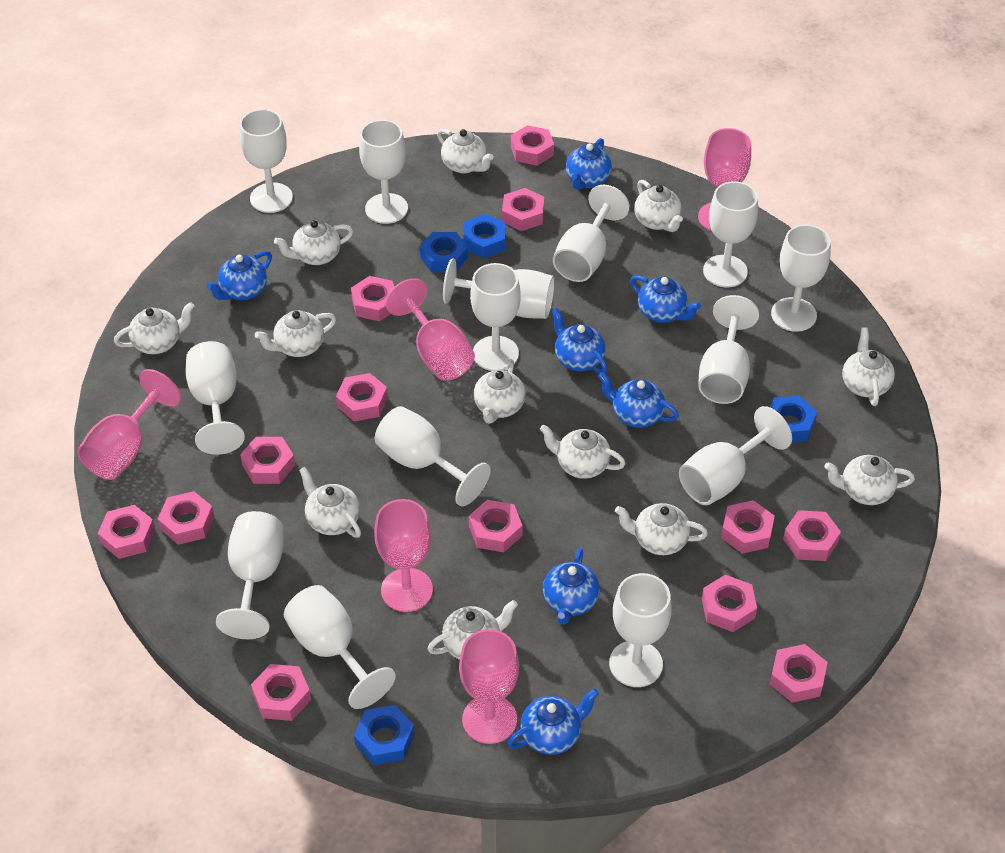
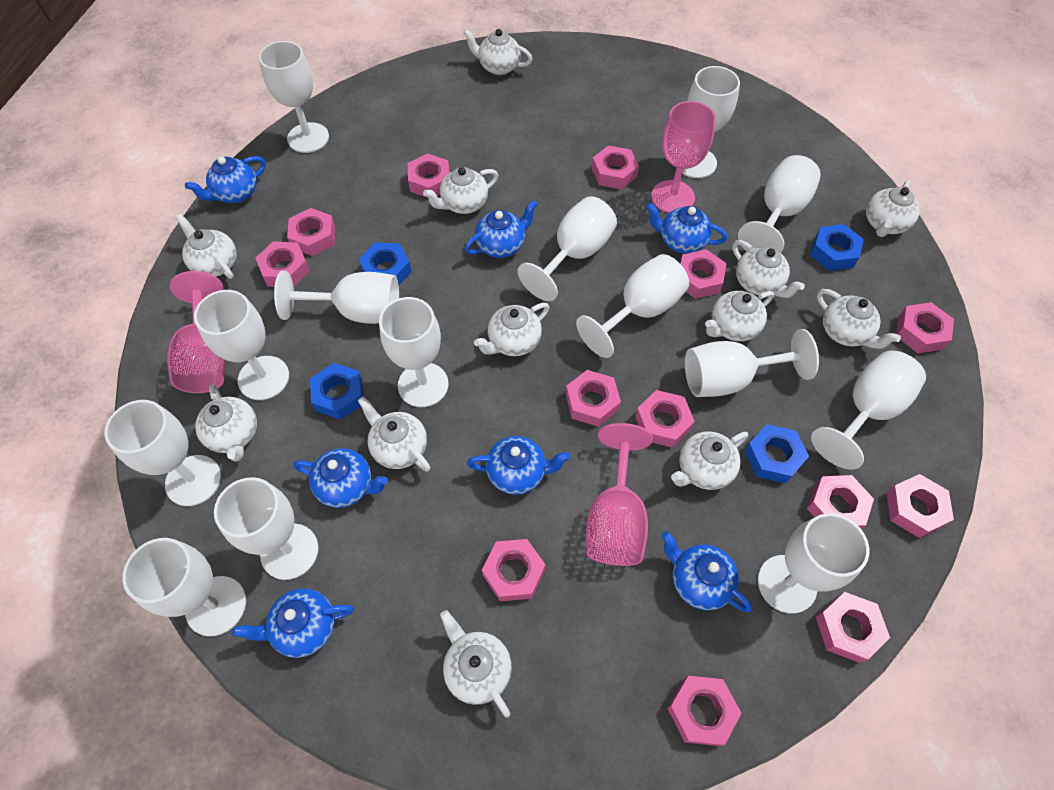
pink goblet: 5 -> 3

